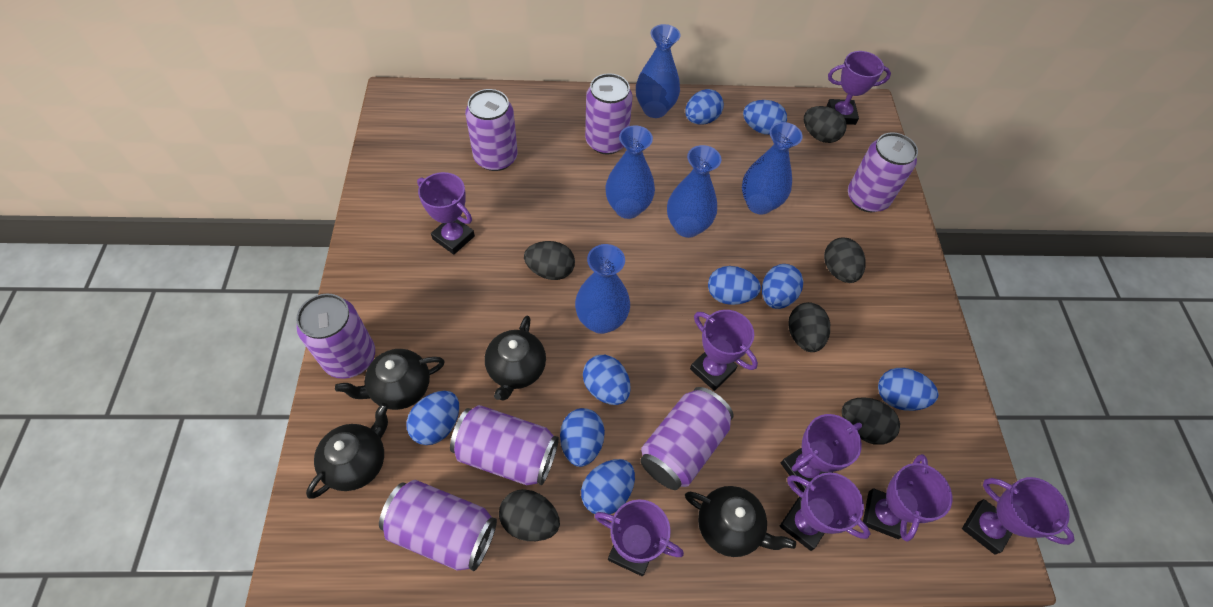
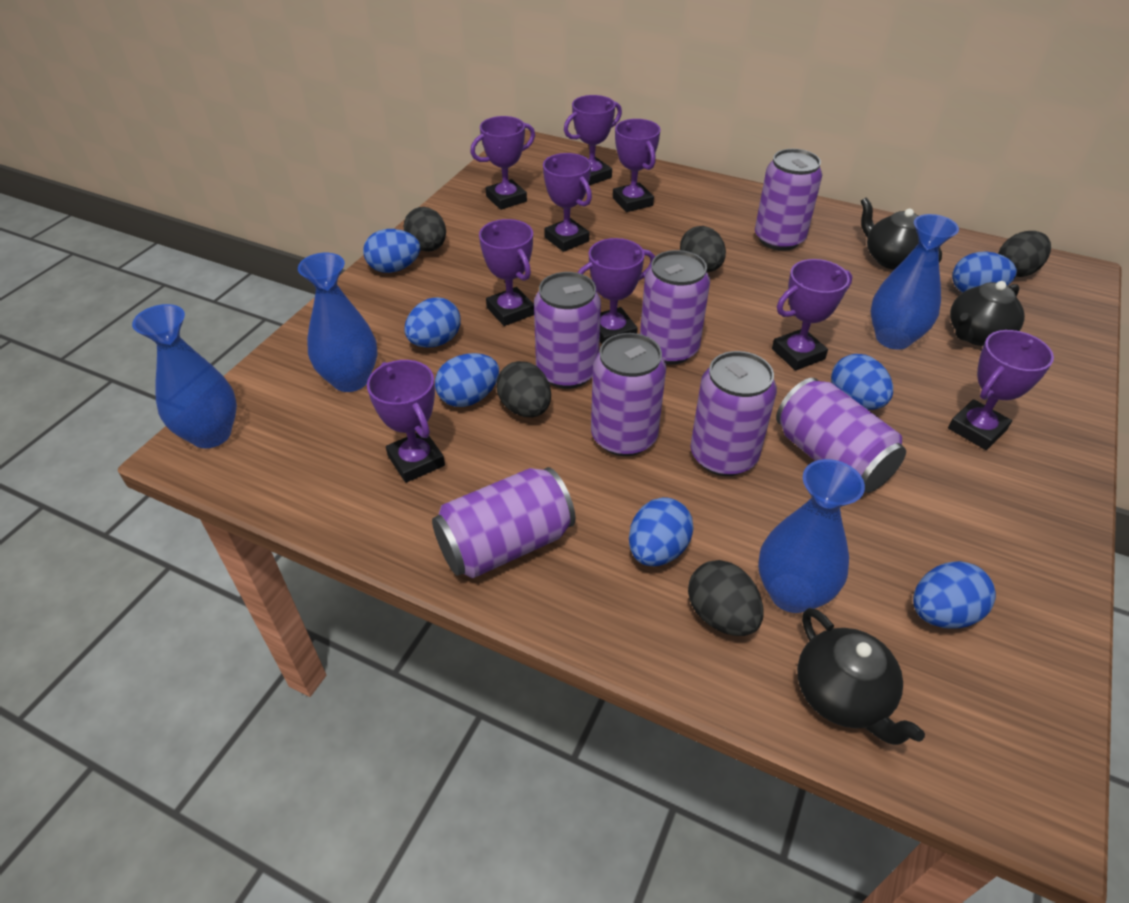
black egg: 6 -> 5
black teapot: 4 -> 3
blue egg: 9 -> 7
blue vase: 5 -> 4
purple trophy: 8 -> 9

